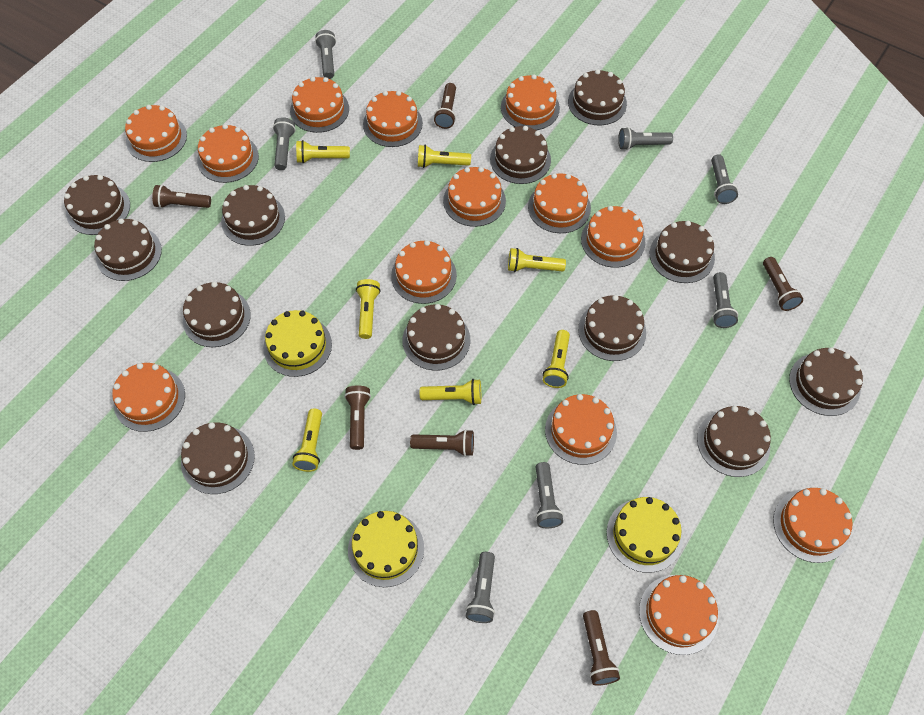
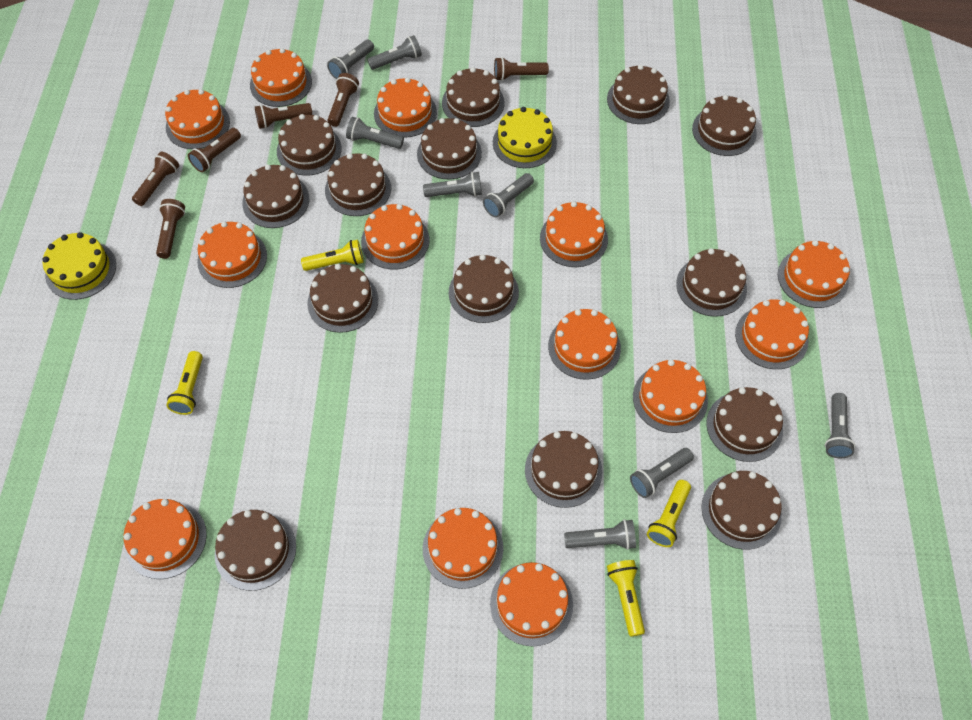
brown cake: 12 -> 14
grey flashlight: 7 -> 8
yellow cake: 3 -> 2
yellow flashlight: 7 -> 4

